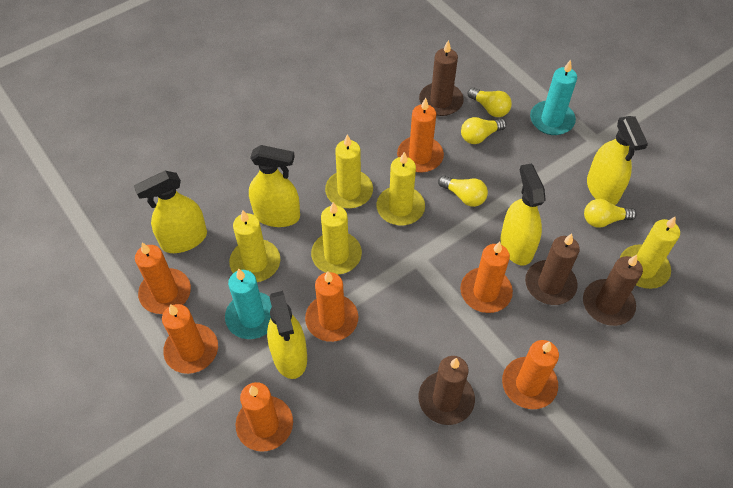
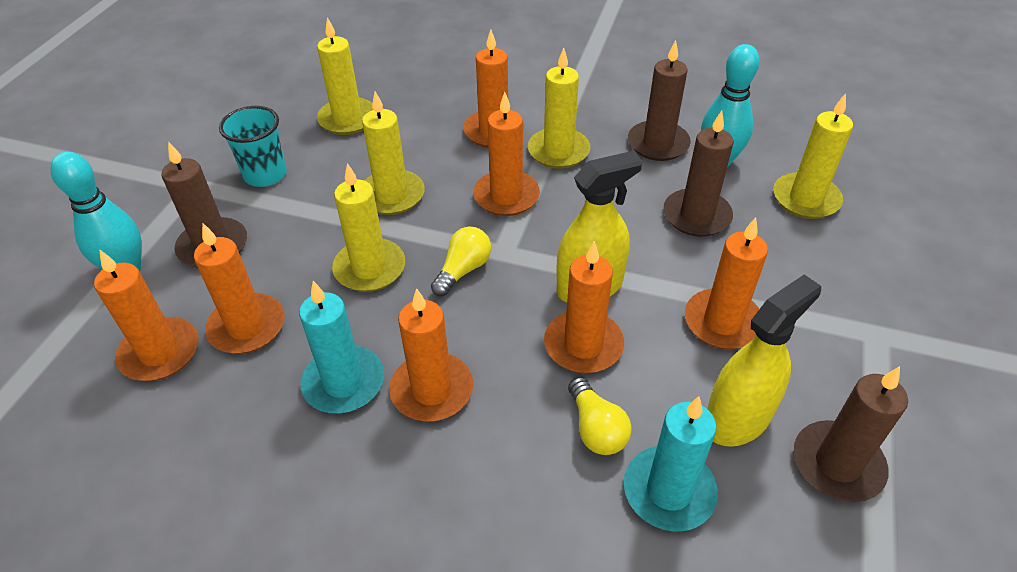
turquoise bowling pin: 0 -> 2
turquoise cup: 0 -> 1
yellow light bulb: 4 -> 2
yellow spray bottle: 5 -> 2

